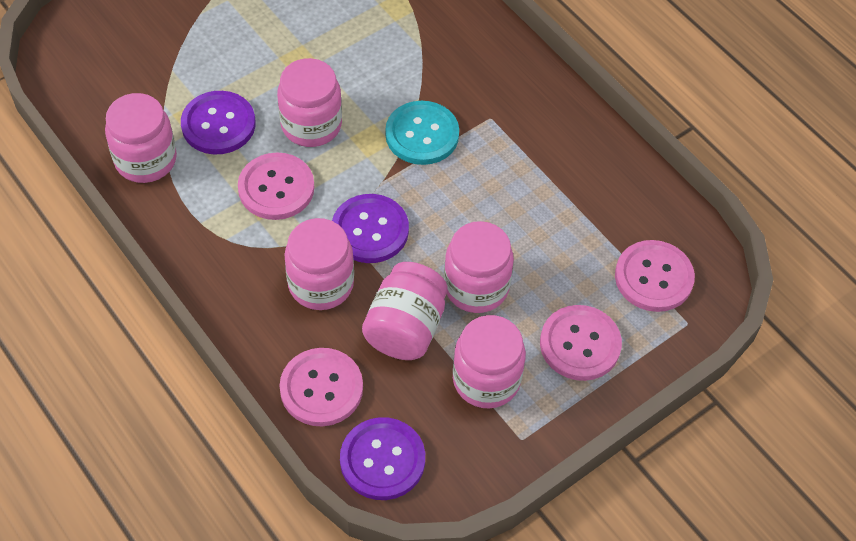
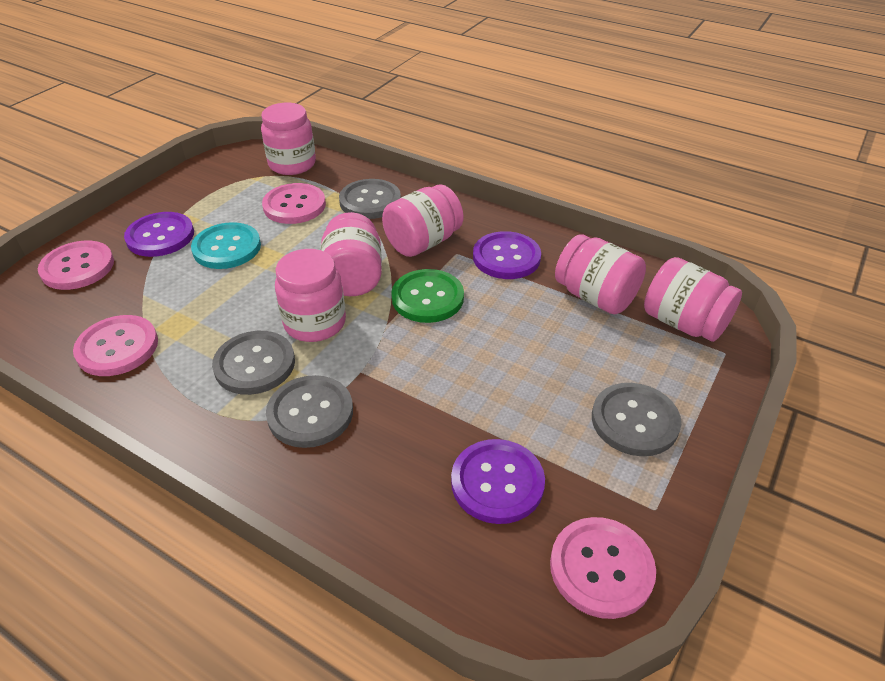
green button: 0 -> 1
grey button: 0 -> 4

